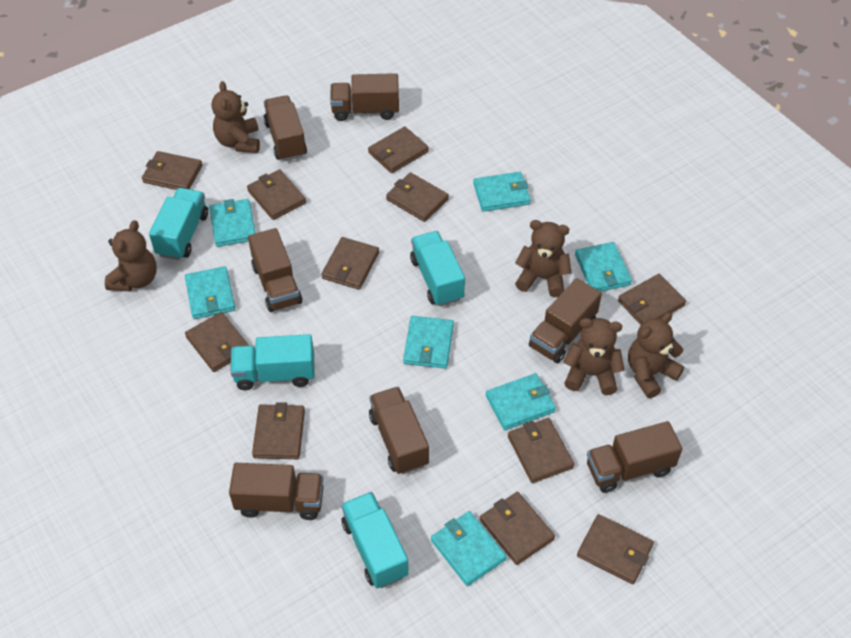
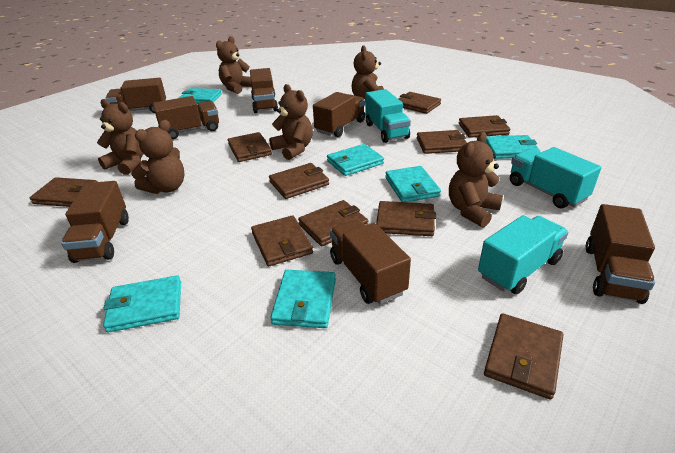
brown teddy bear: 5 -> 6
brown wallet: 11 -> 10
turquoise truck: 4 -> 3
turquoise wallet: 7 -> 6

